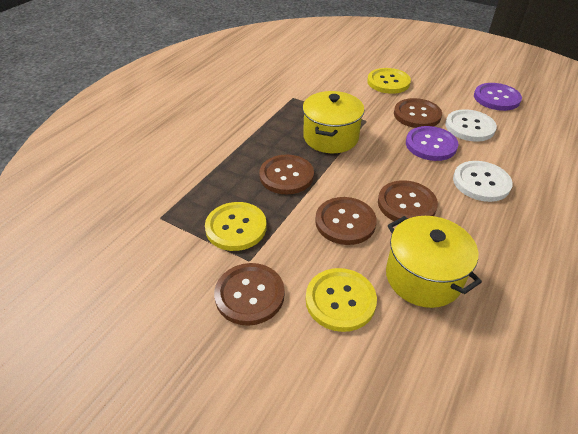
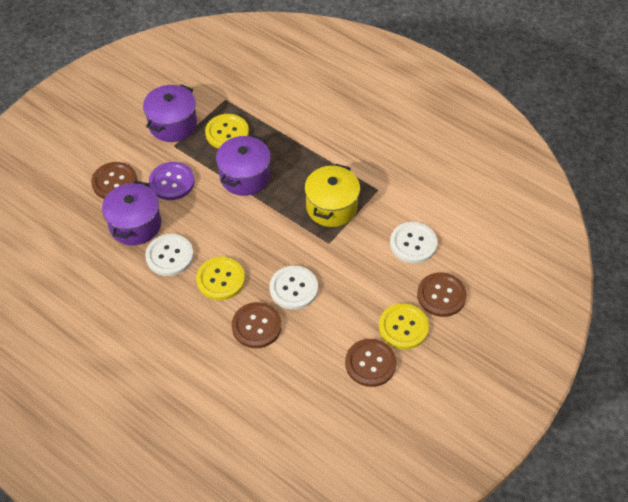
brown button: 5 -> 4
purple button: 2 -> 1
purple pot: 0 -> 3
white button: 2 -> 3
yellow pot: 2 -> 1

